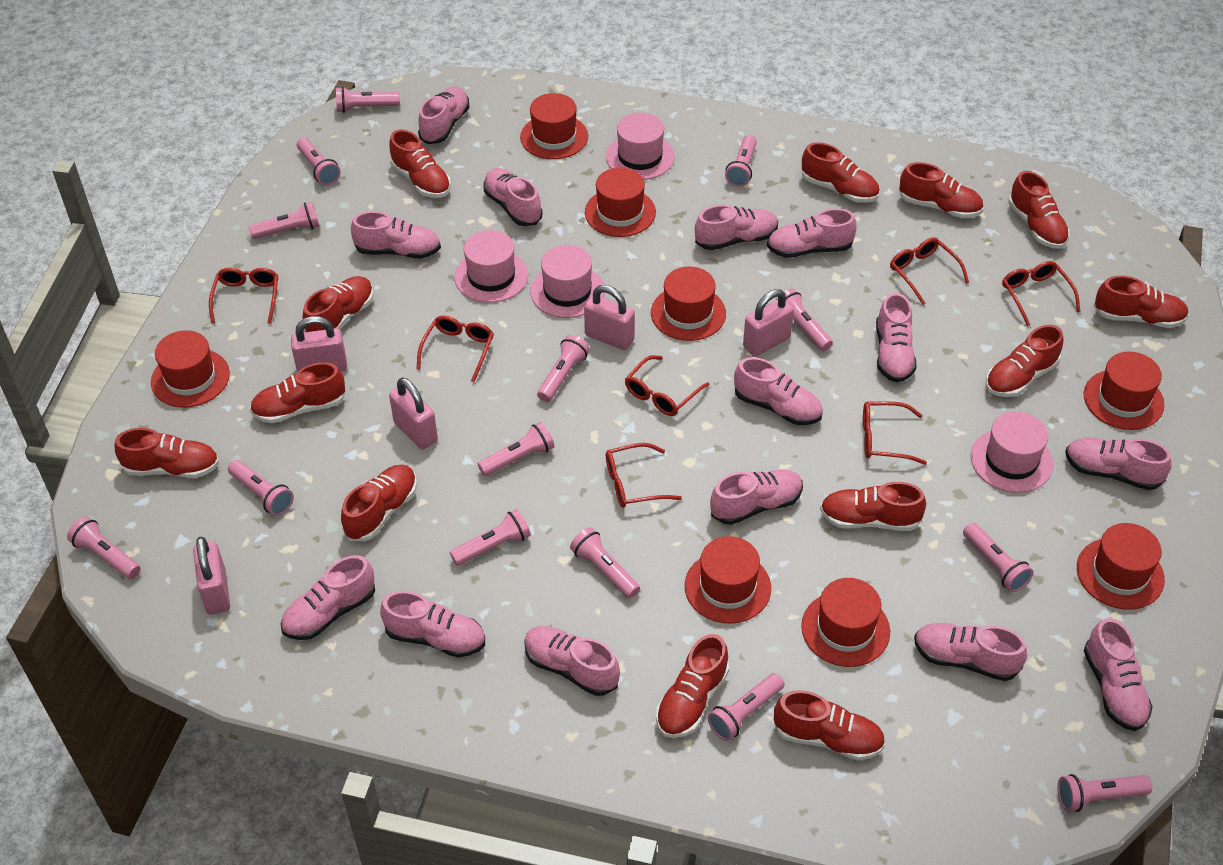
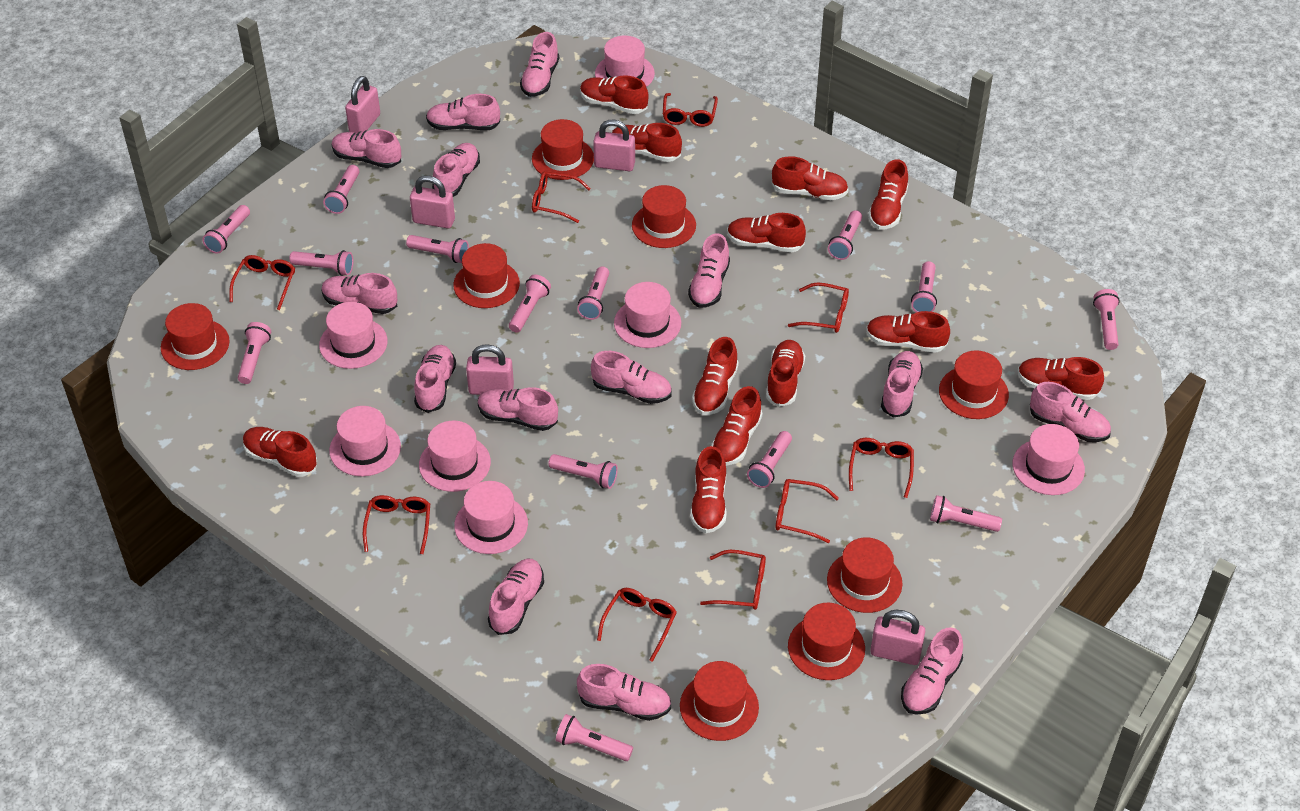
pink hat: 4 -> 7
red glasses: 7 -> 9
red shoe: 13 -> 12

